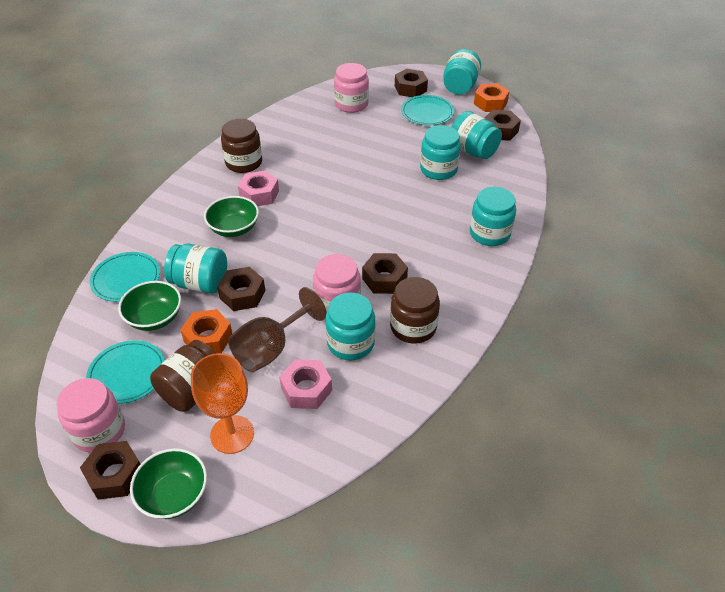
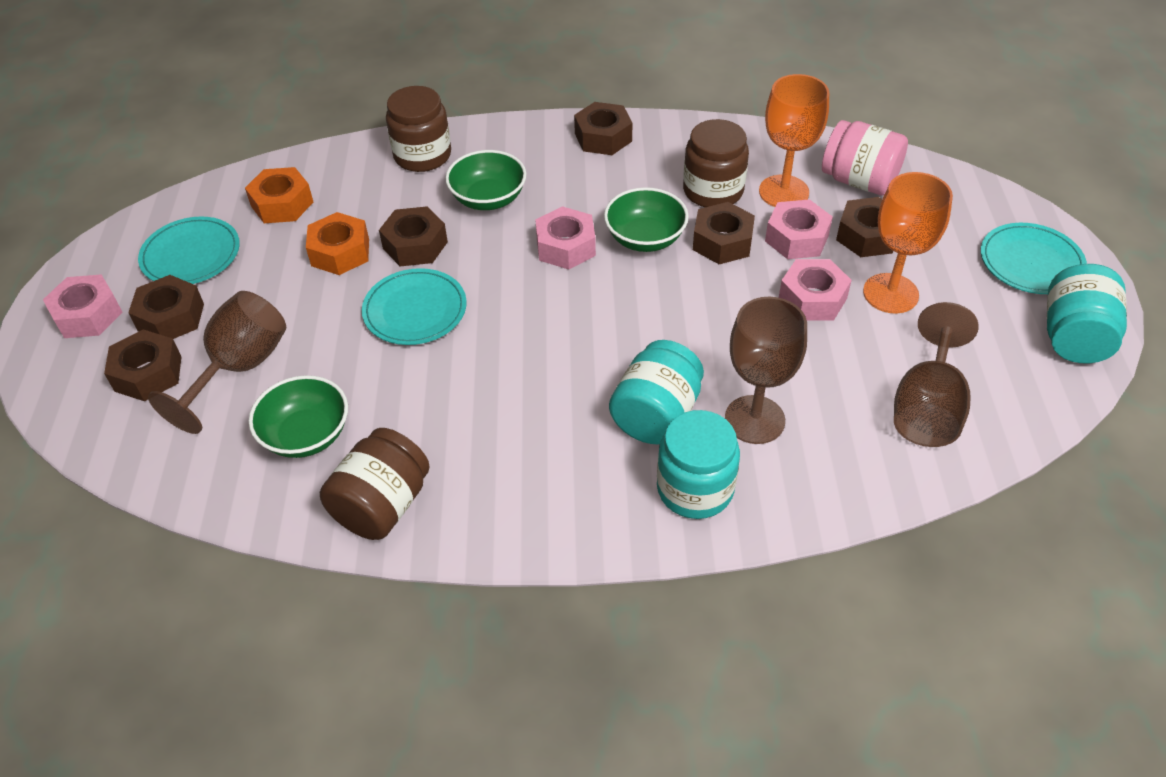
brown goblet: 1 -> 3
brown nut: 5 -> 6
orange goblet: 1 -> 2
pink jar: 3 -> 1
pink nut: 2 -> 4
turquoise jar: 6 -> 3

